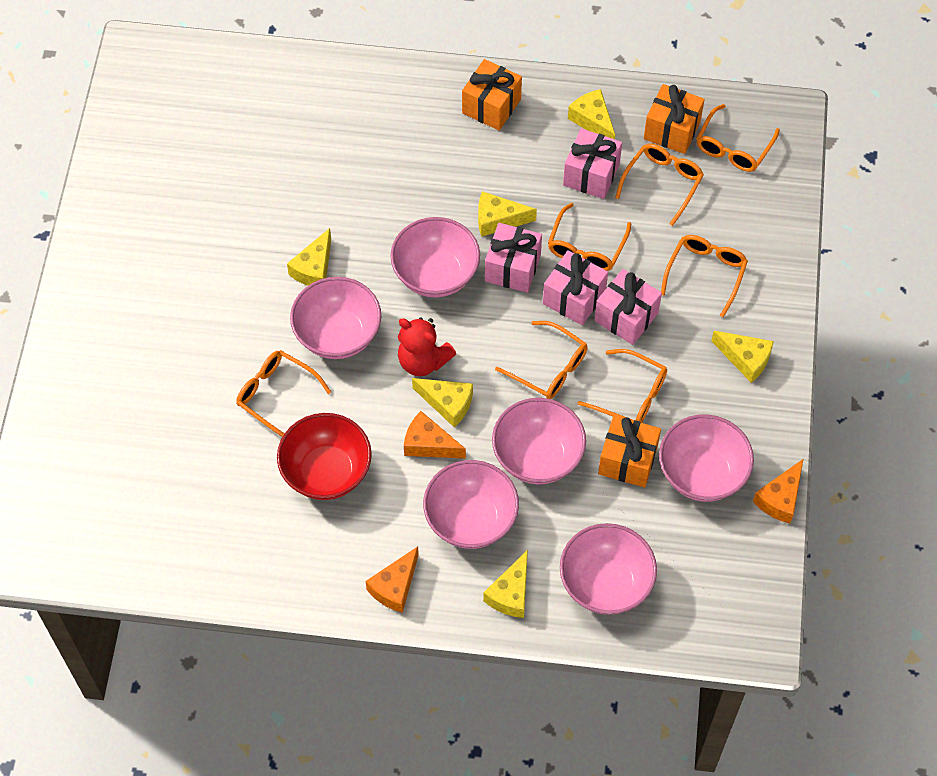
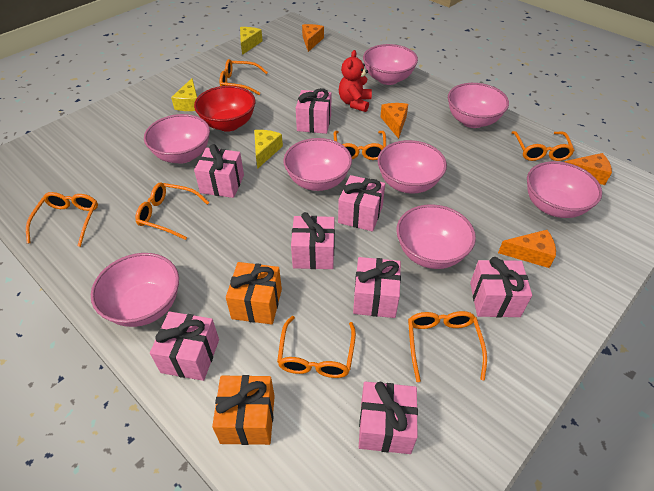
orange cheese: 3 -> 4
orange gift: 3 -> 2
pink bowl: 6 -> 8
pink gift: 4 -> 8
yellow cheese: 6 -> 3

